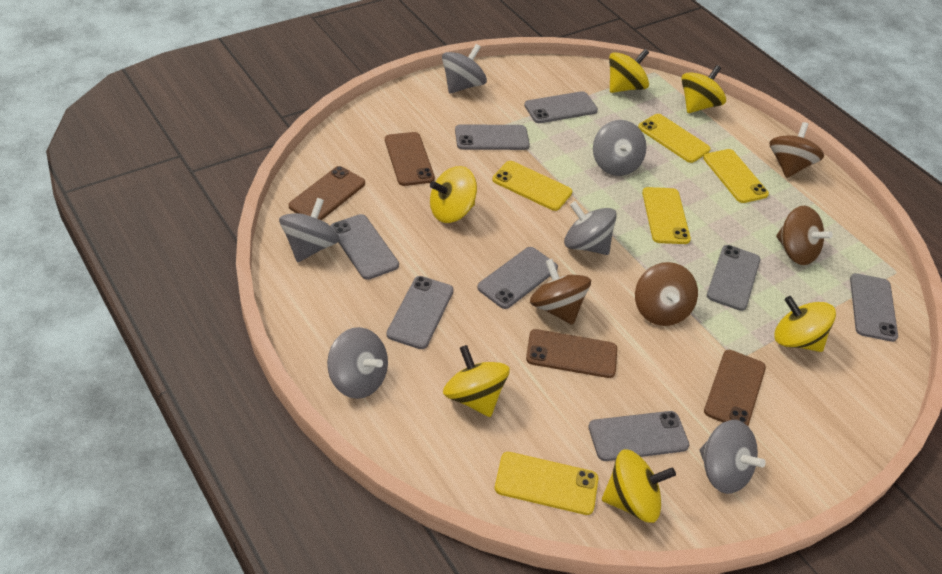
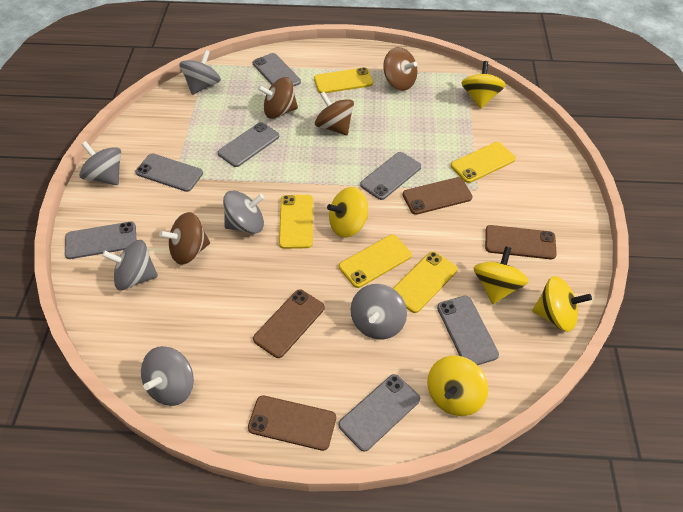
grey phone: 8 -> 7
yellow spinning top: 6 -> 5

